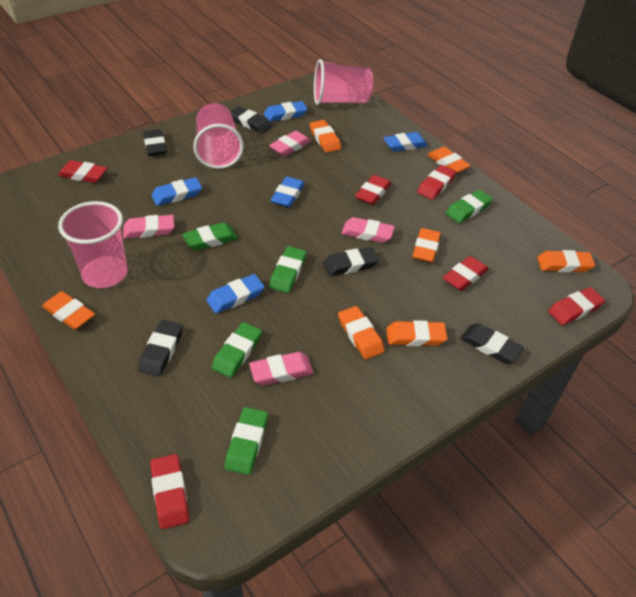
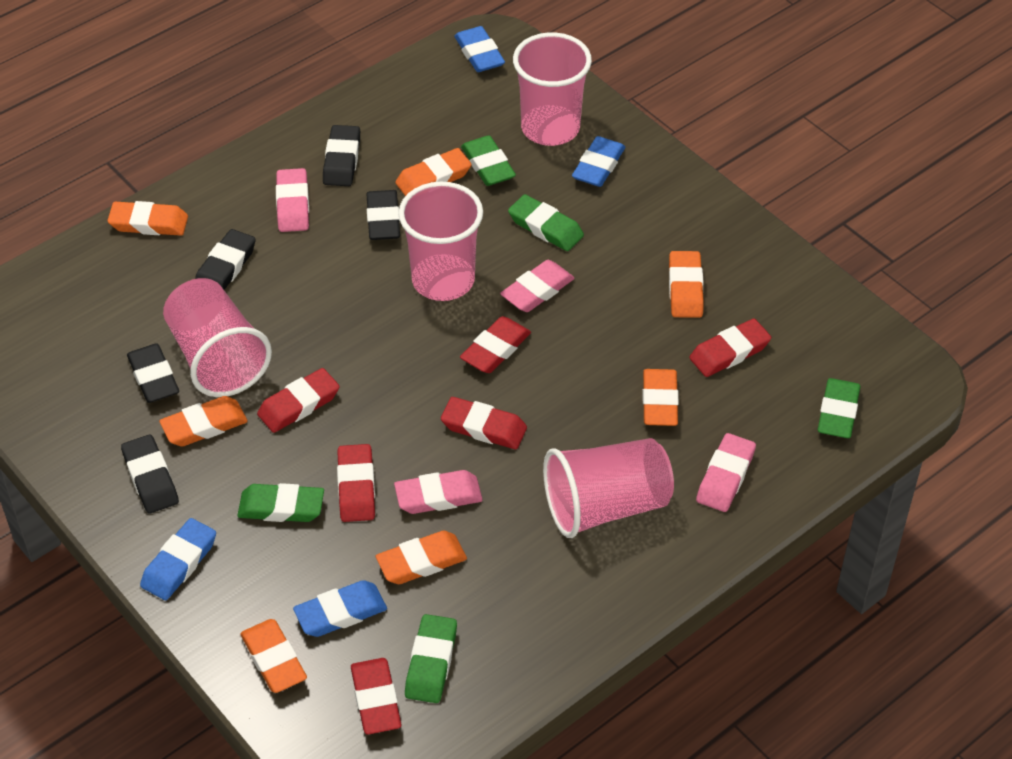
blue eraser: 5 -> 4
pink cup: 3 -> 4

